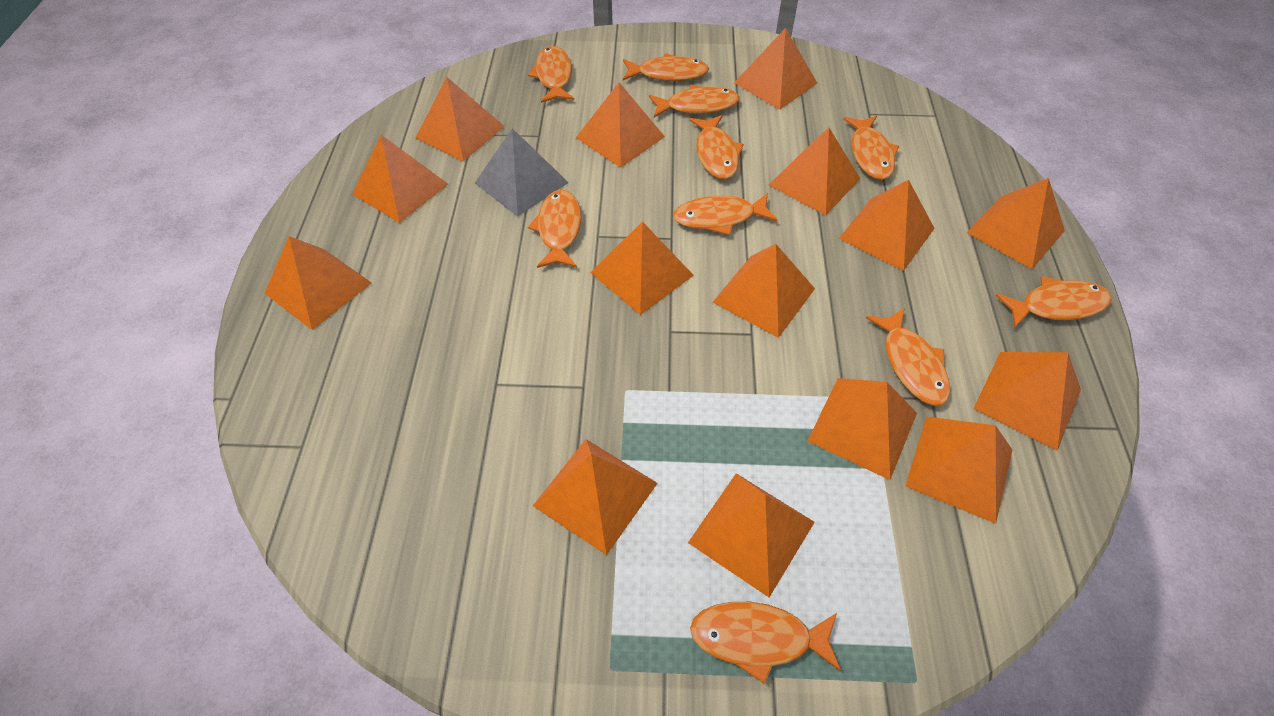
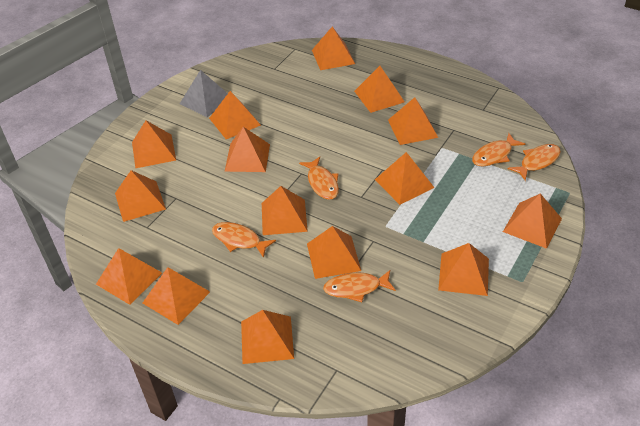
orange fish: 10 -> 5

